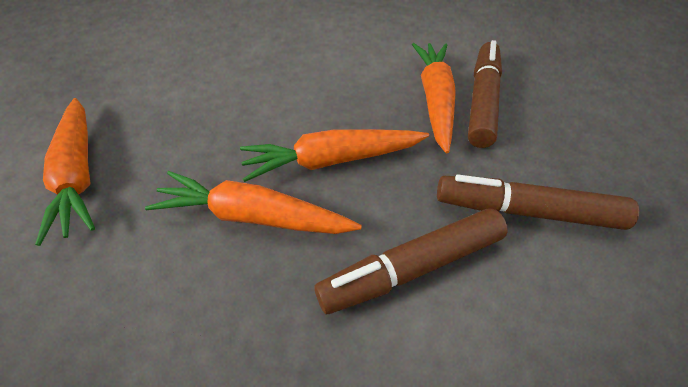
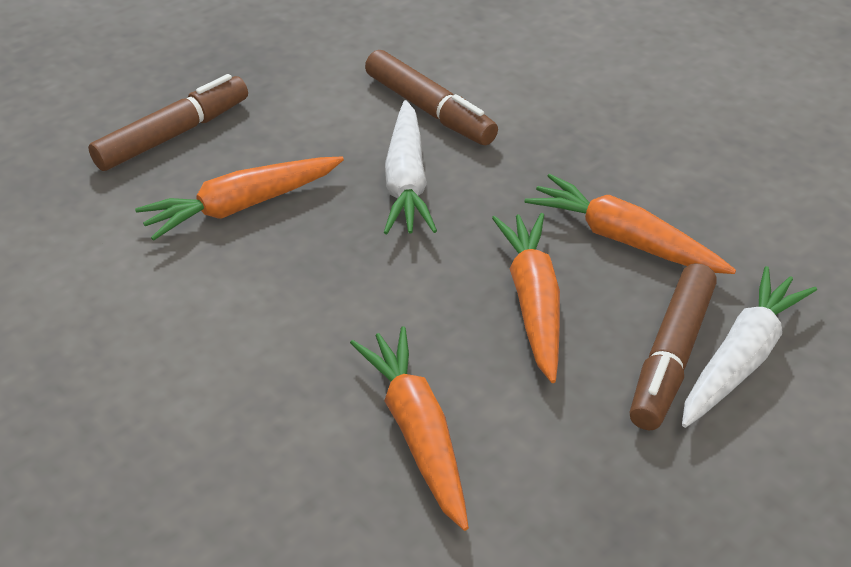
white carrot: 0 -> 2

